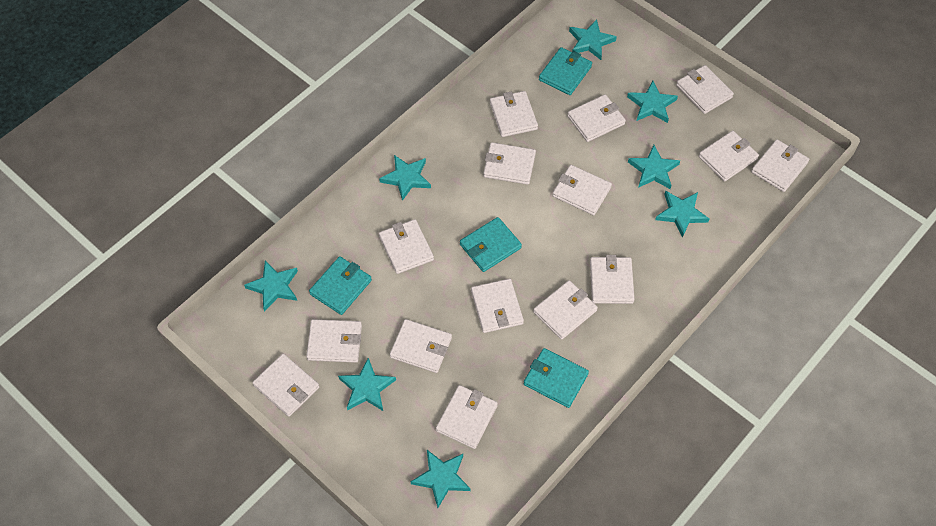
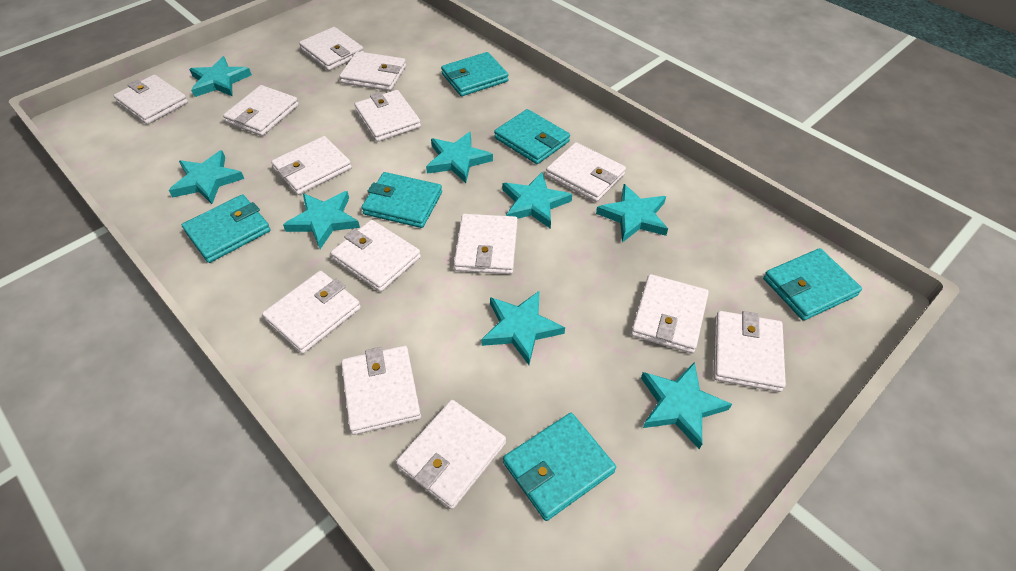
turquoise wallet: 4 -> 6
white wallet: 15 -> 14

